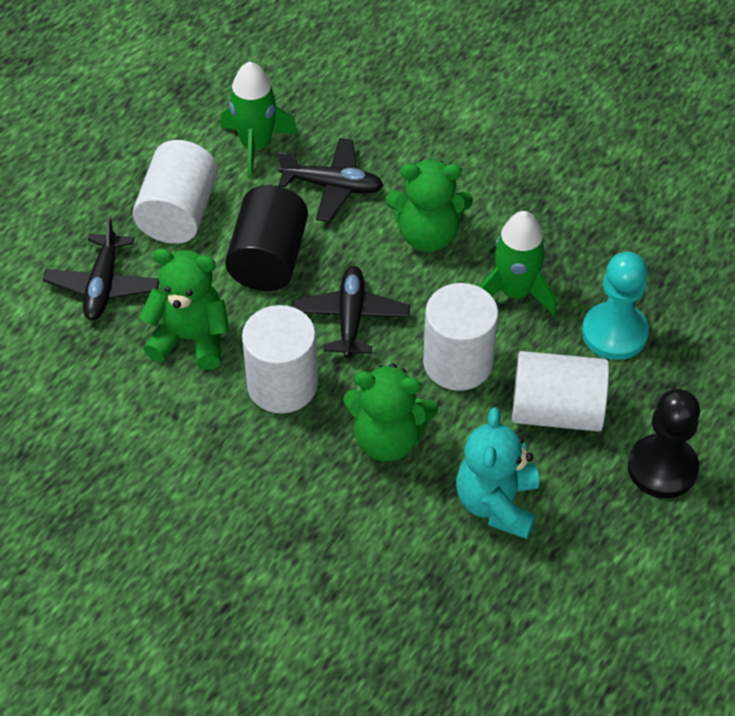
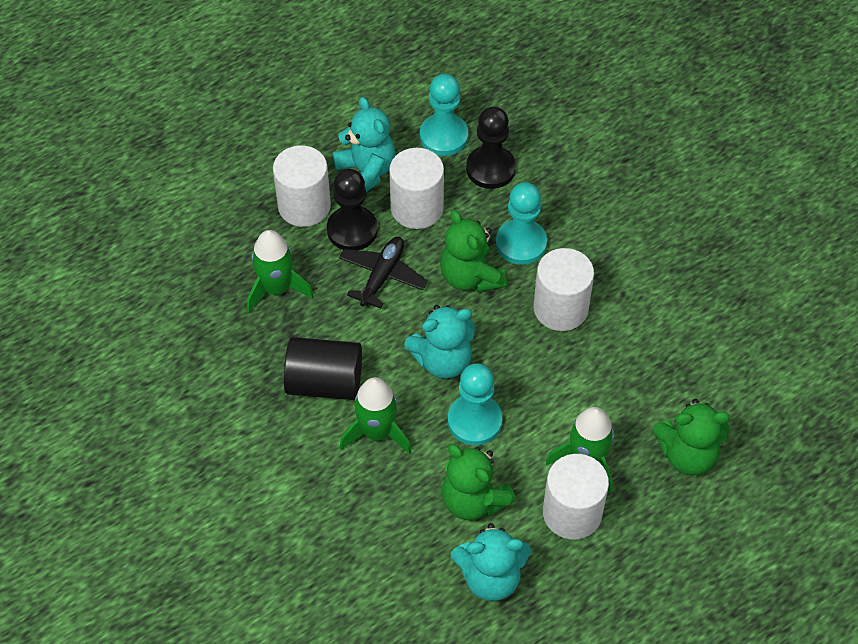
black pawn: 1 -> 2
black plane: 3 -> 1
green rocket: 2 -> 3
turquoise pawn: 1 -> 3
turquoise teddy bear: 1 -> 3

